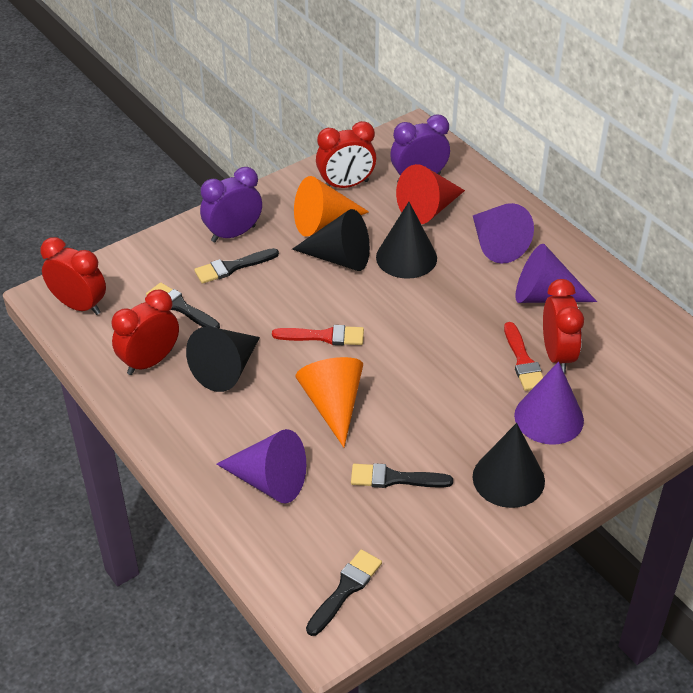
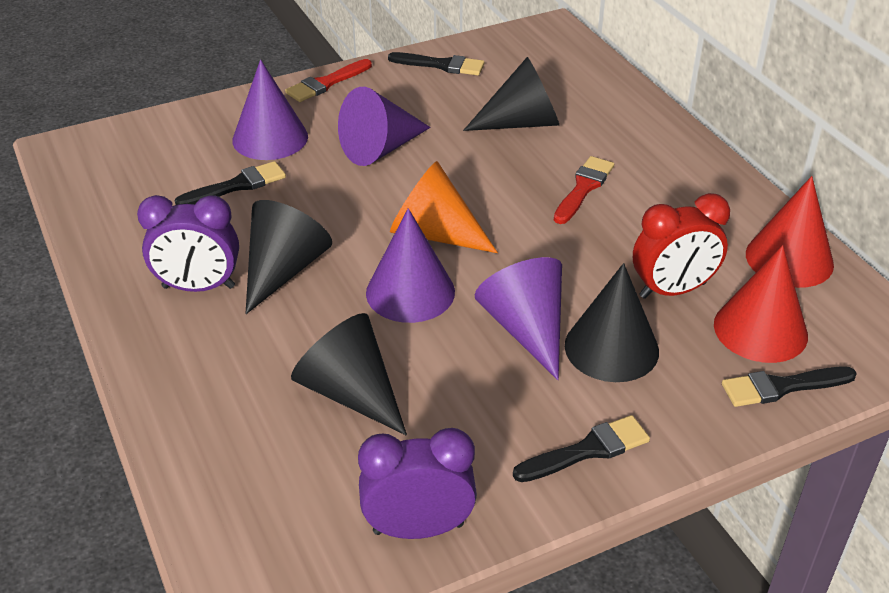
orange cone: 2 -> 1
red clock: 4 -> 1
red cone: 1 -> 2

